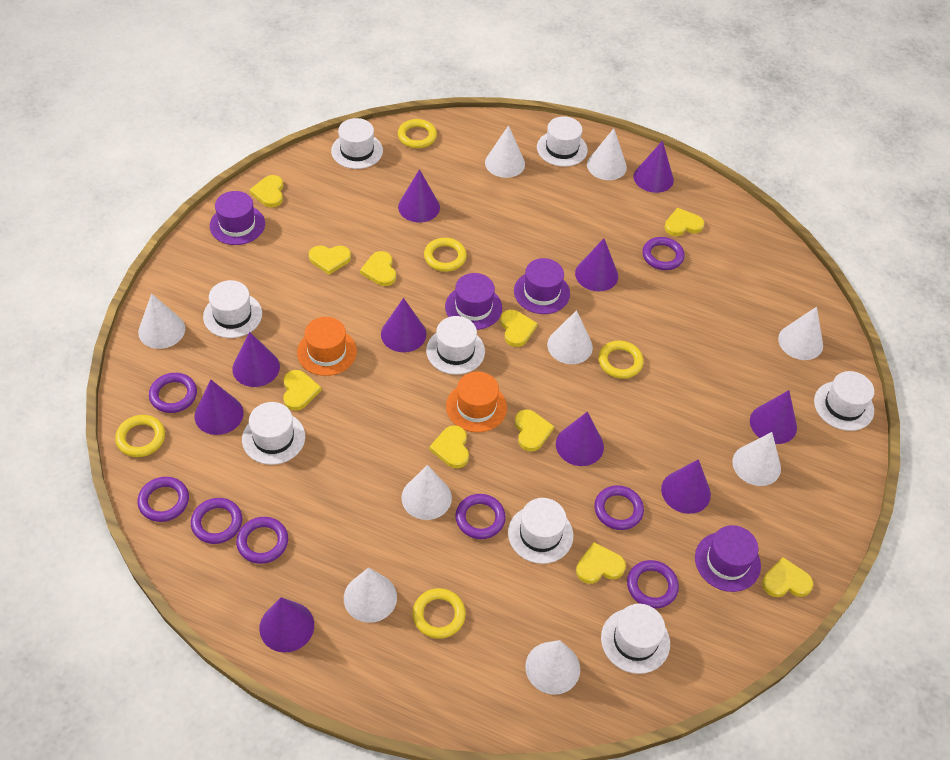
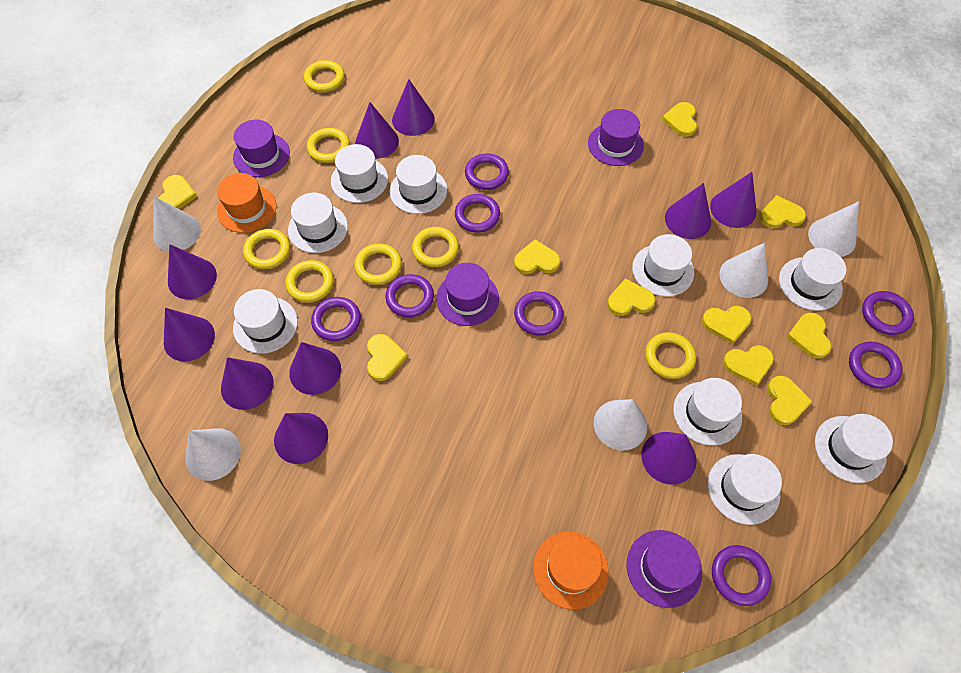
white cone: 9 -> 5
white hat: 8 -> 9
yellow ring: 5 -> 7

